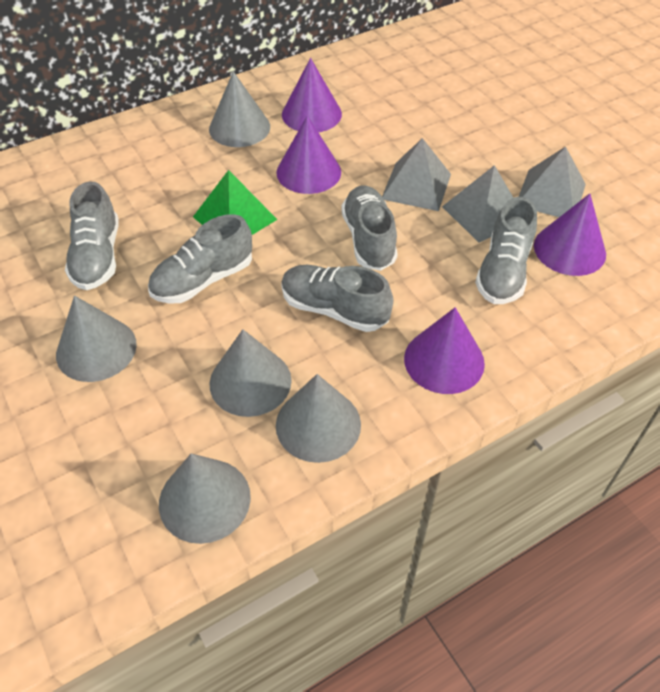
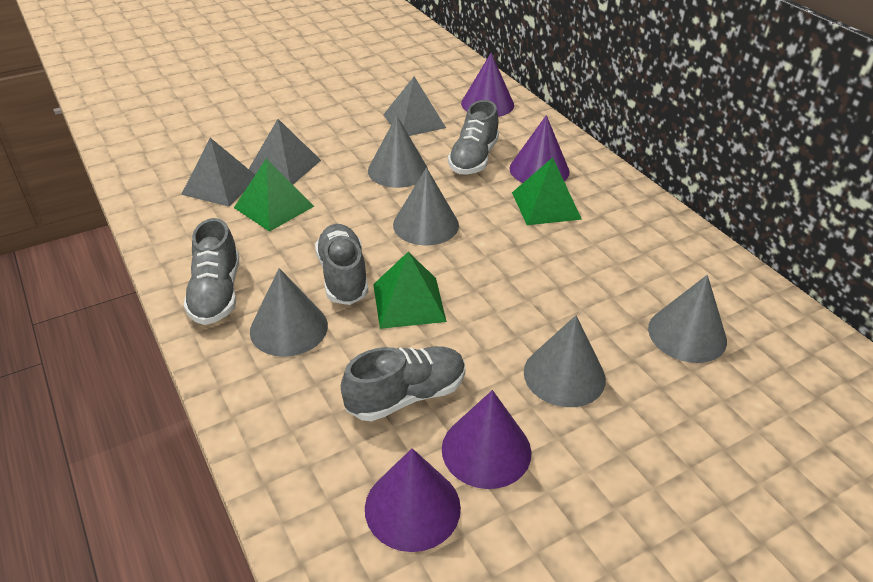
green pyramid: 1 -> 3
grey shoe: 5 -> 4

